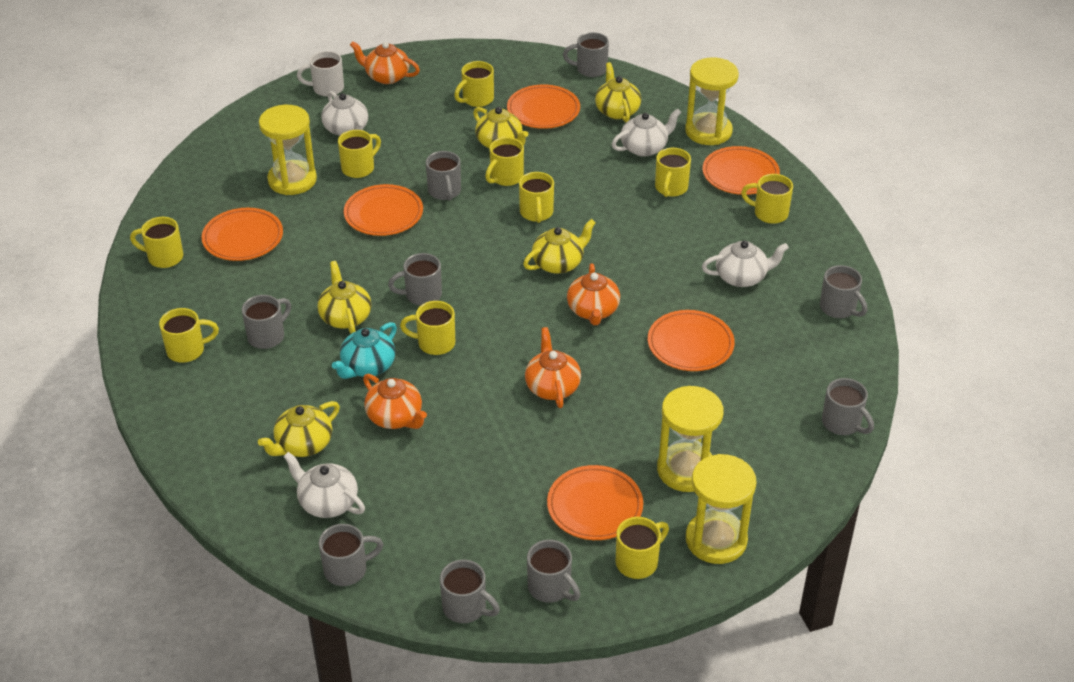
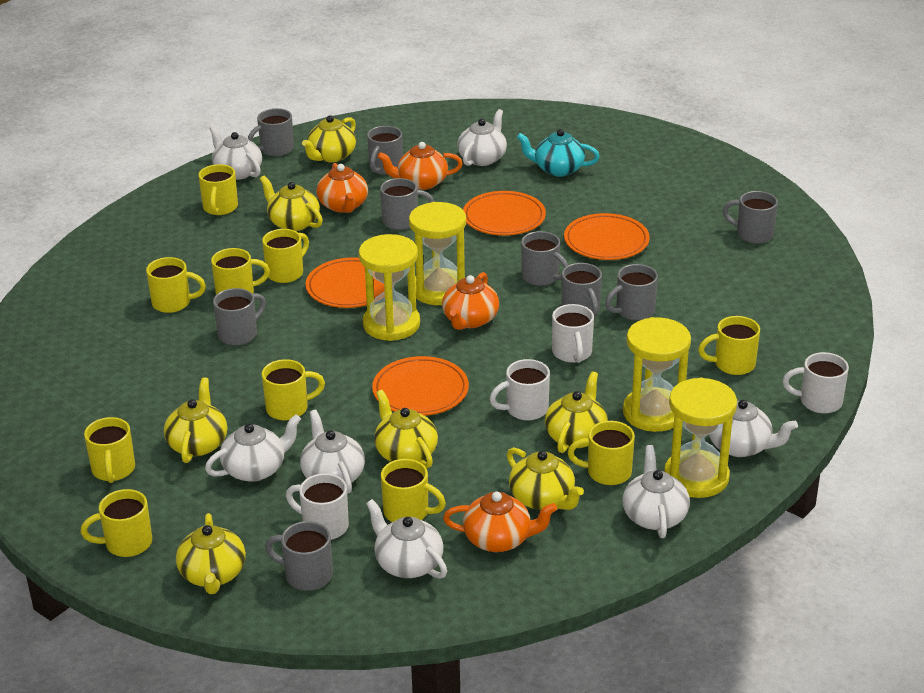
orange plate: 6 -> 4
white mug: 1 -> 4
white teapot: 4 -> 7
yellow teapot: 5 -> 7

